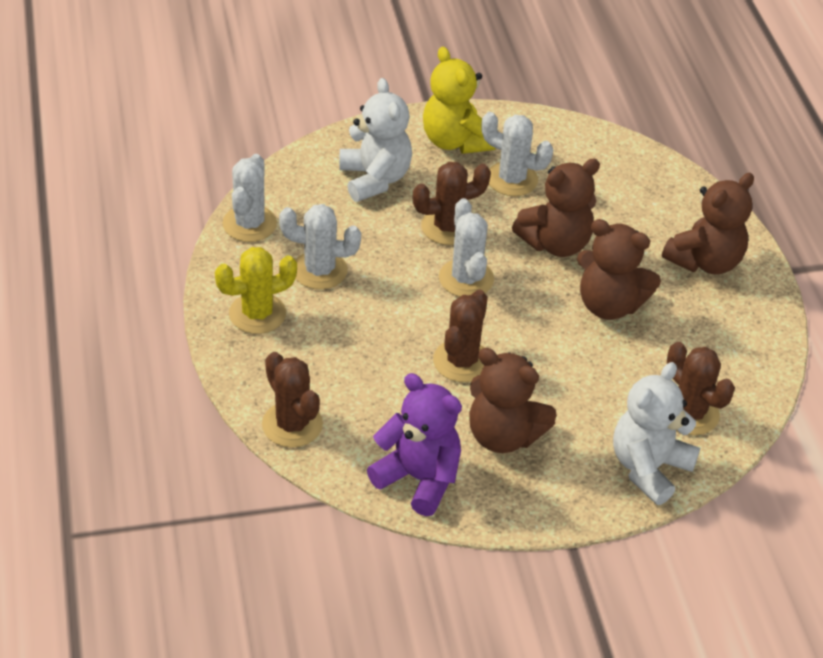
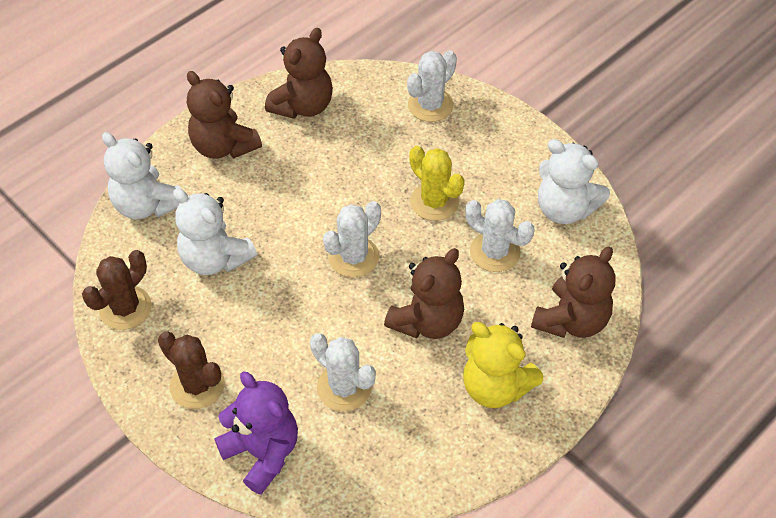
brown cactus: 4 -> 2
white teddy bear: 2 -> 3

